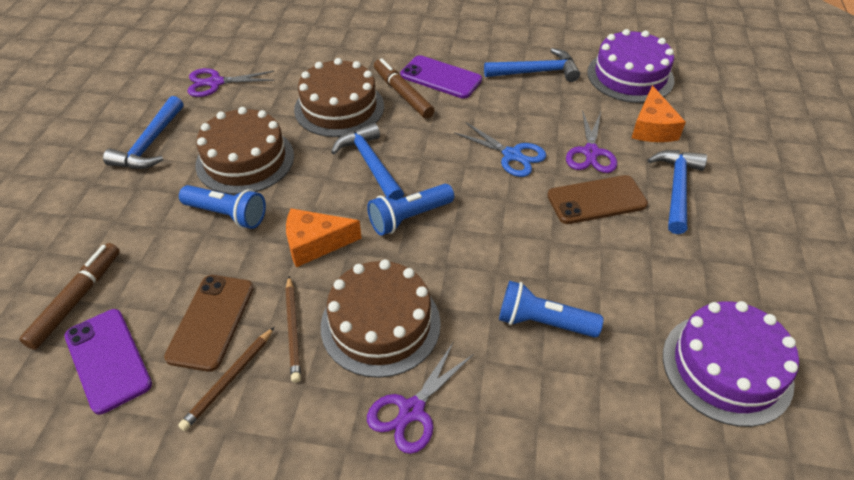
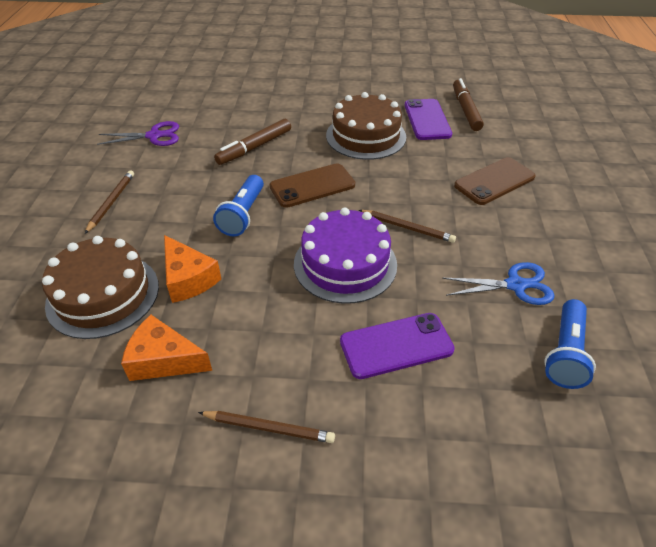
blue flashlight: 3 -> 2
blue hammer: 4 -> 0
brown cake: 3 -> 2
brown pencil: 2 -> 3
purple cake: 2 -> 1
purple scissors: 3 -> 1

